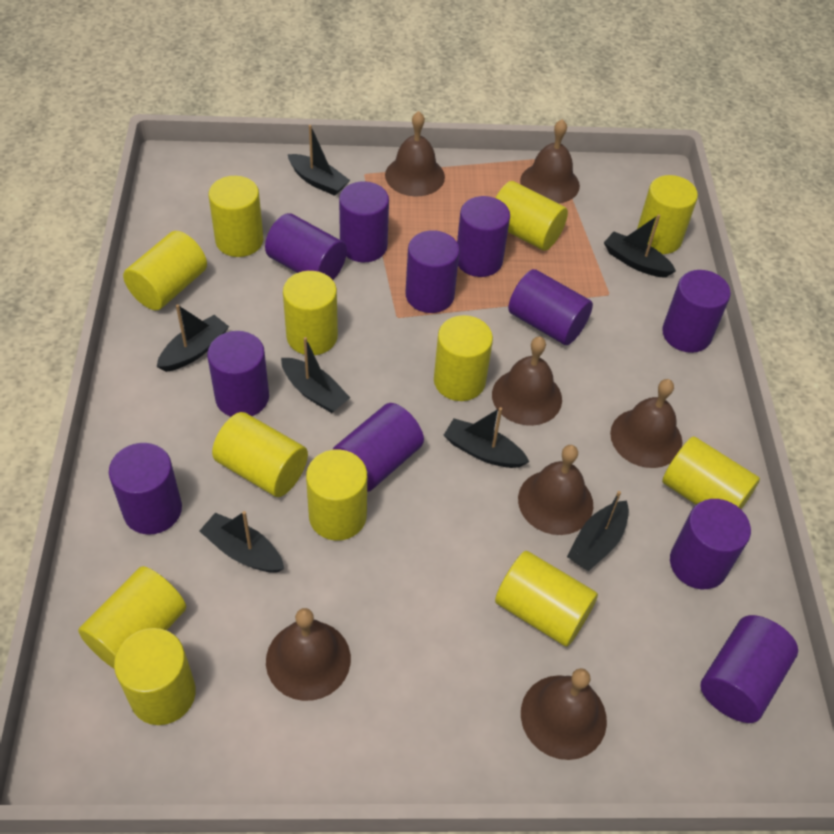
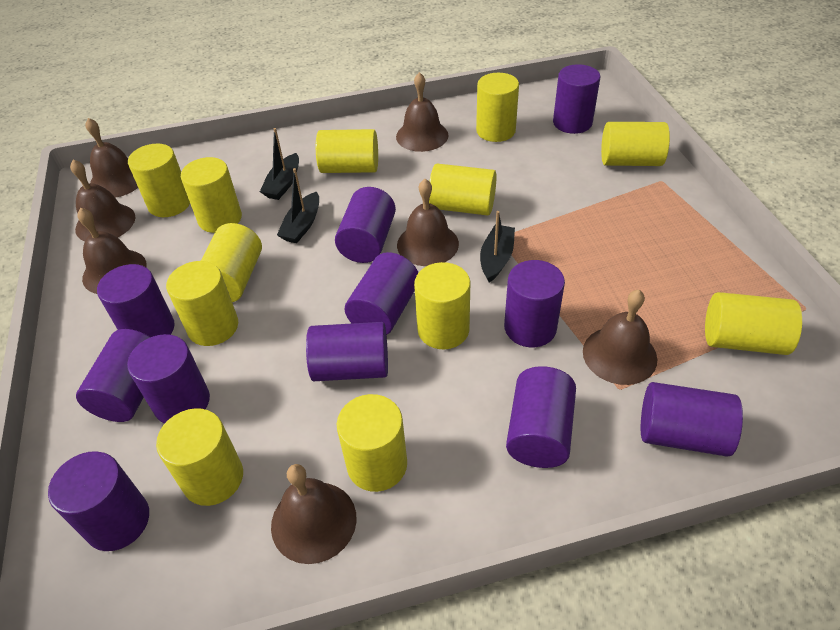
black boat: 7 -> 3

